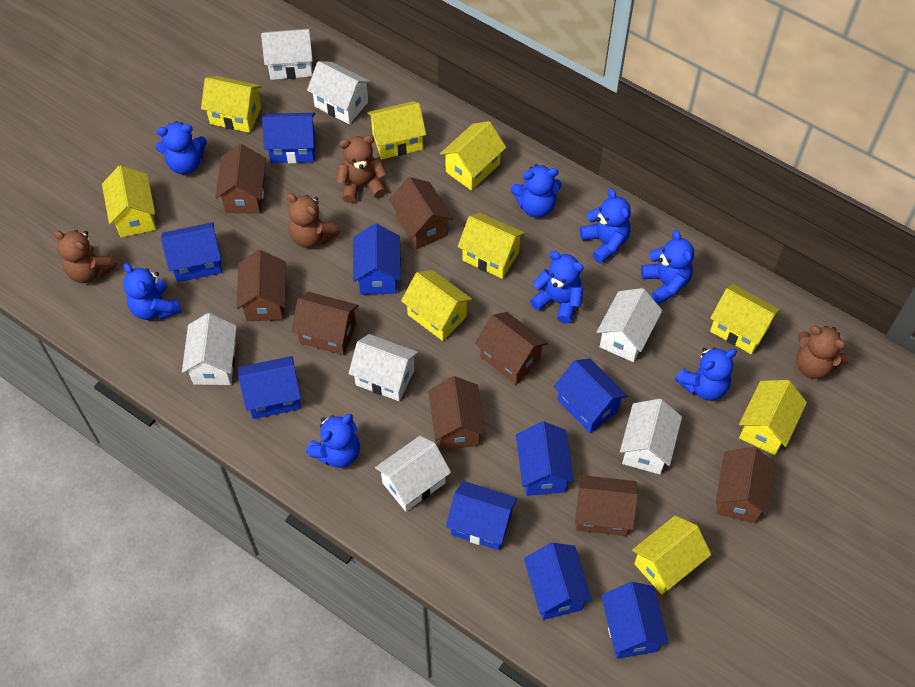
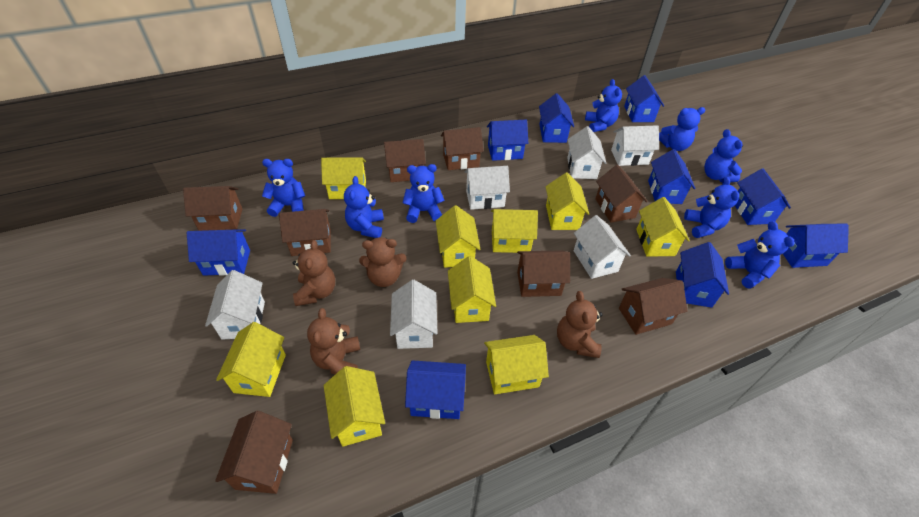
white house: 7 -> 6

